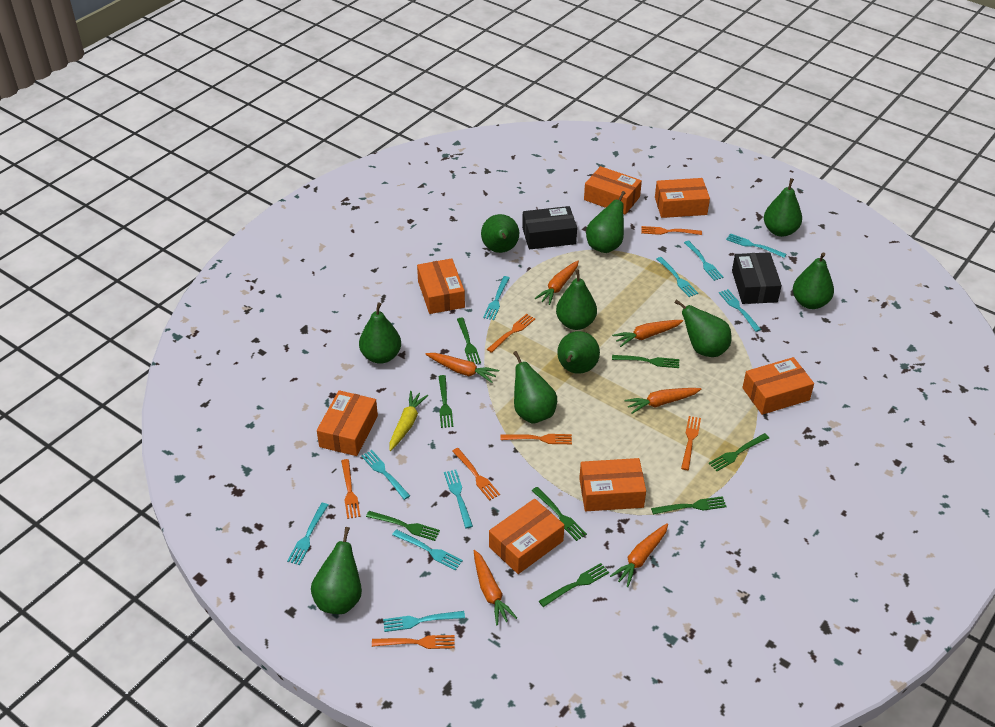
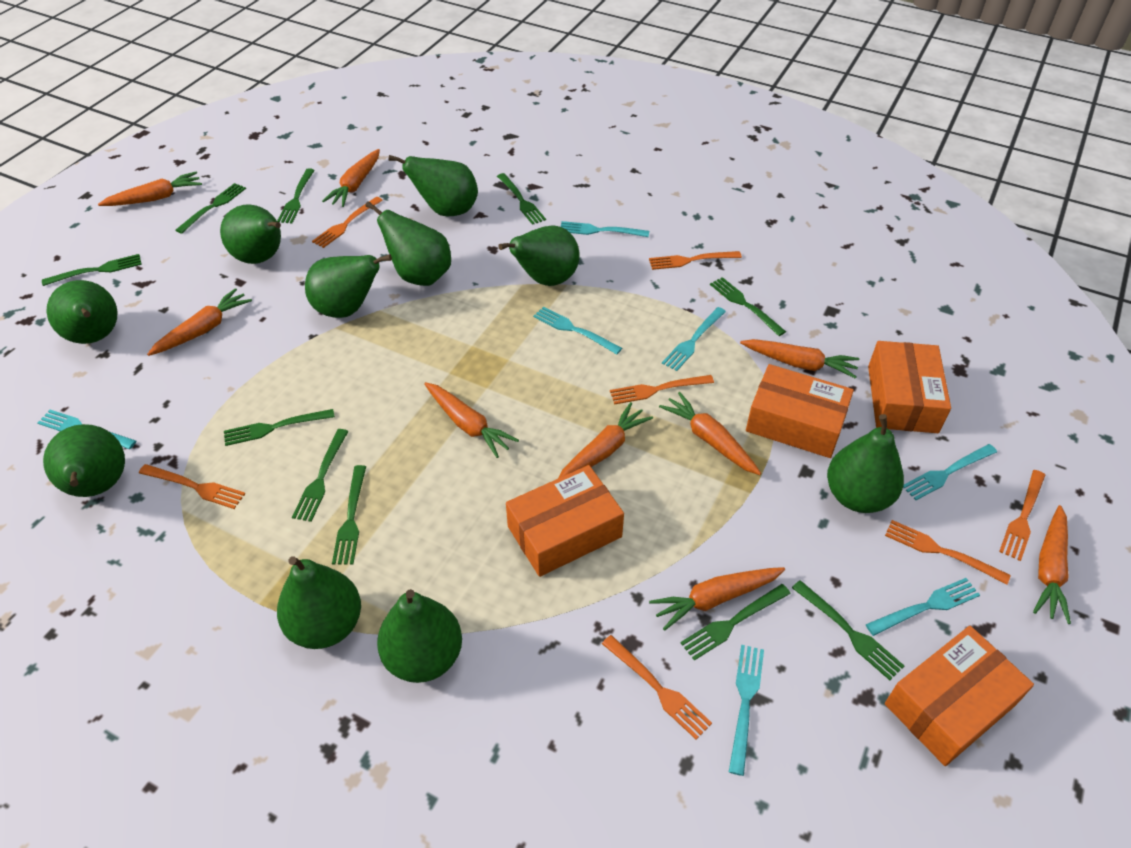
black box: 2 -> 0
green fork: 8 -> 10
orange box: 7 -> 4
orange carrot: 6 -> 9
turquoise fork: 10 -> 7
yellow carrot: 1 -> 0

